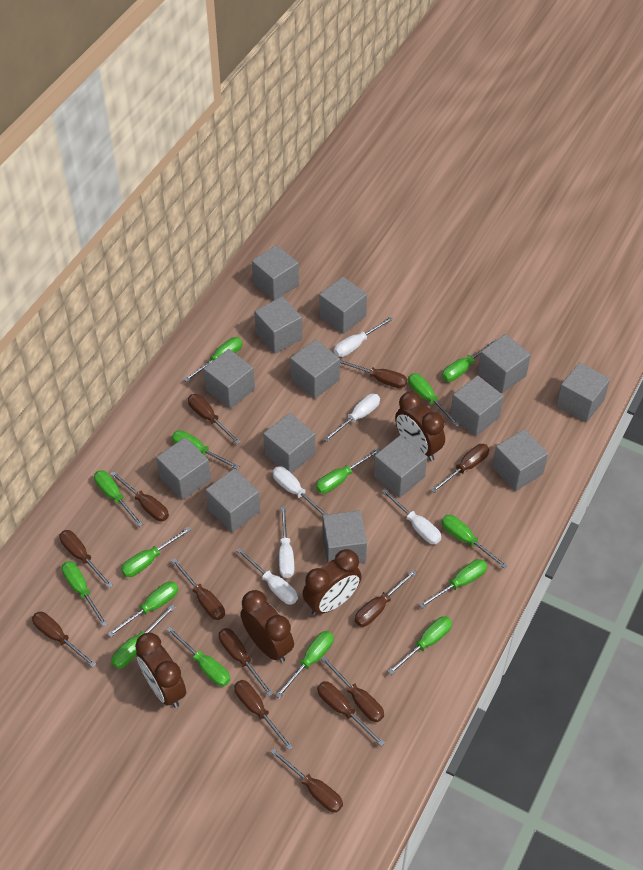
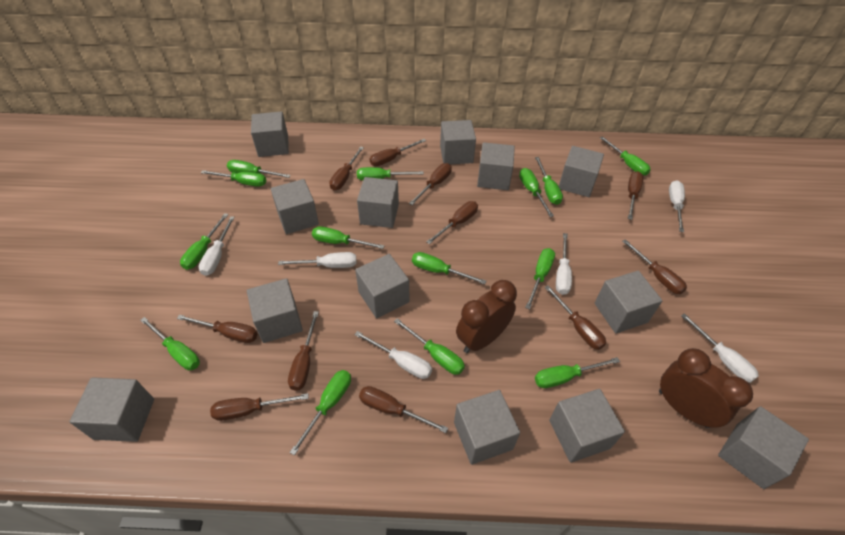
brown clock: 4 -> 2
brown screwdriver: 13 -> 11
green screwdriver: 15 -> 14
grey cube: 14 -> 13

